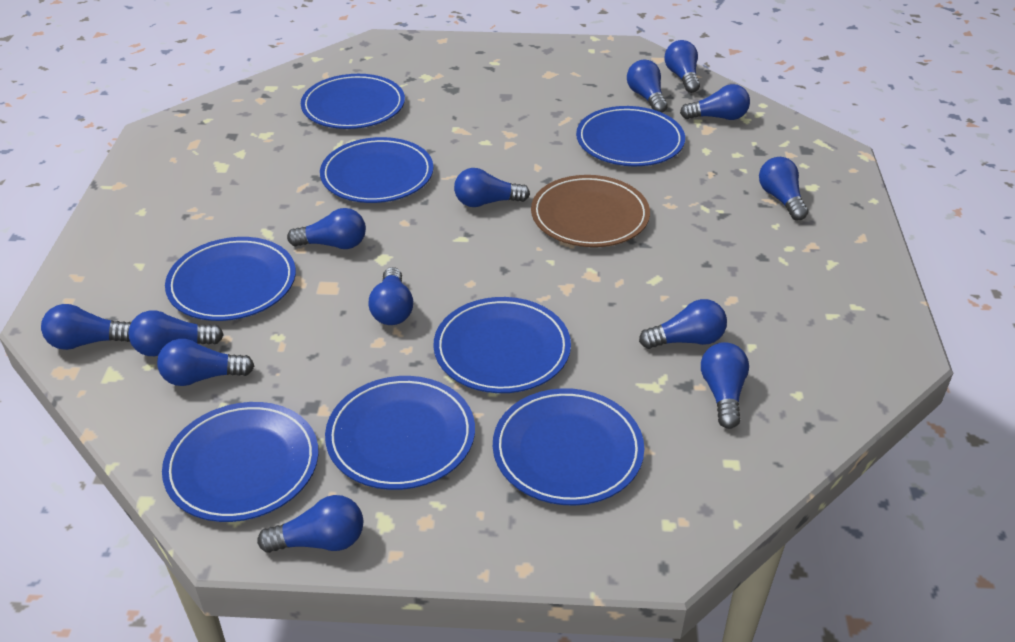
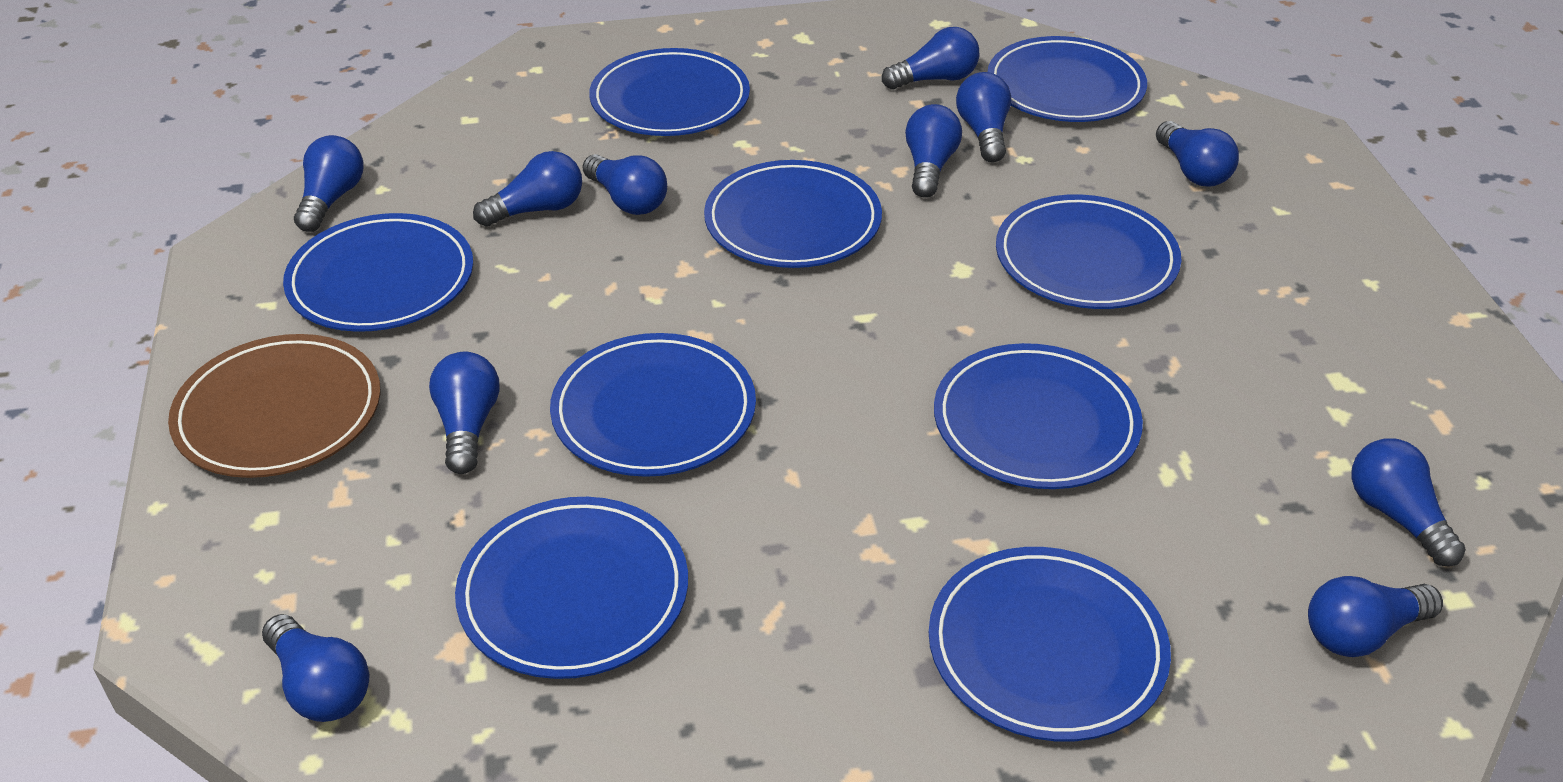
blue light bulb: 13 -> 11
blue plate: 8 -> 9

